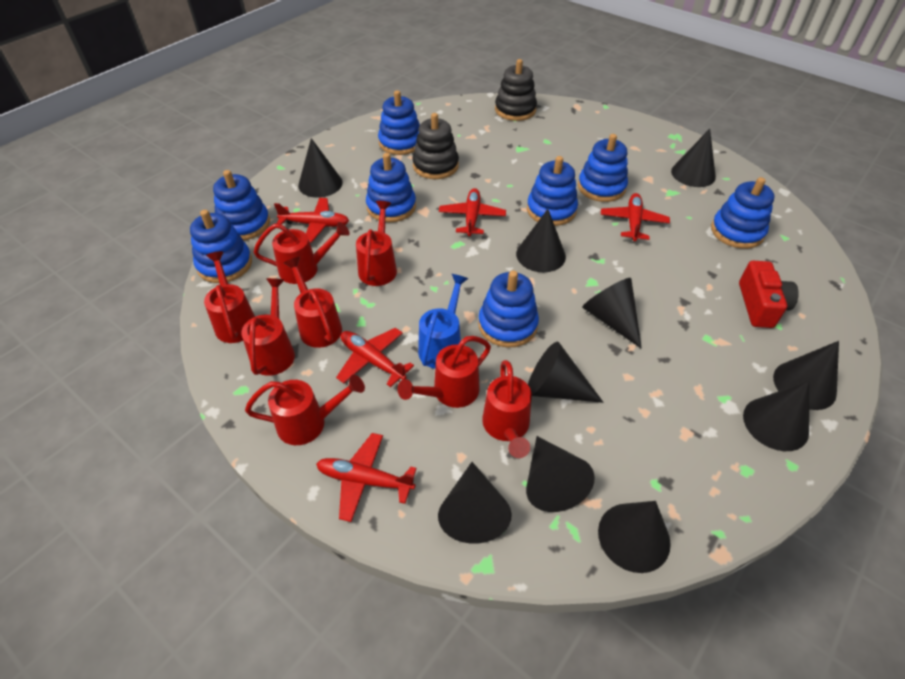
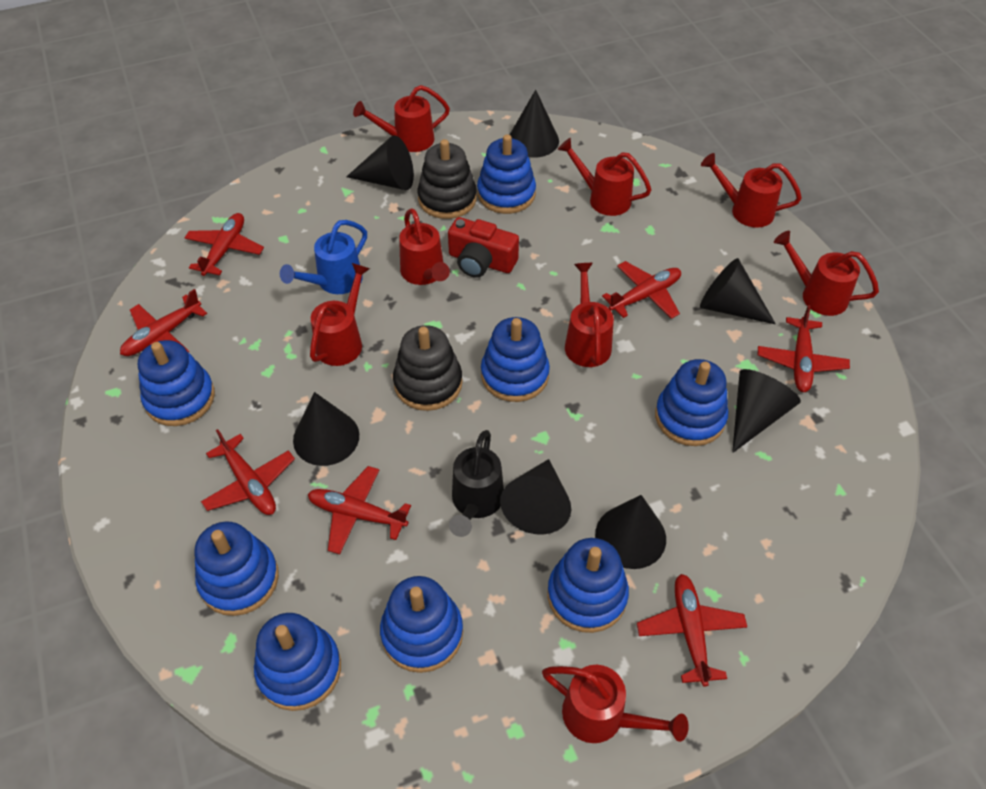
black cone: 10 -> 7
black watering can: 0 -> 1
red plane: 5 -> 7

